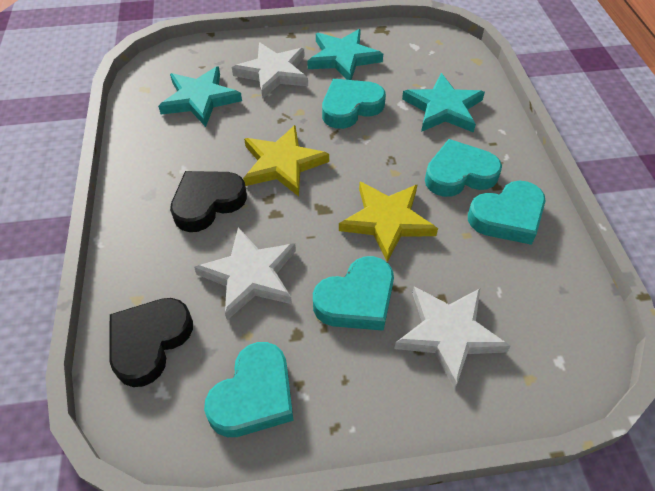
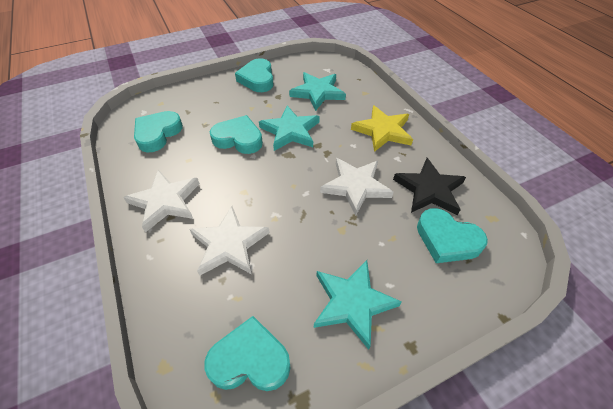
black heart: 2 -> 0
black star: 0 -> 1
yellow star: 2 -> 1

